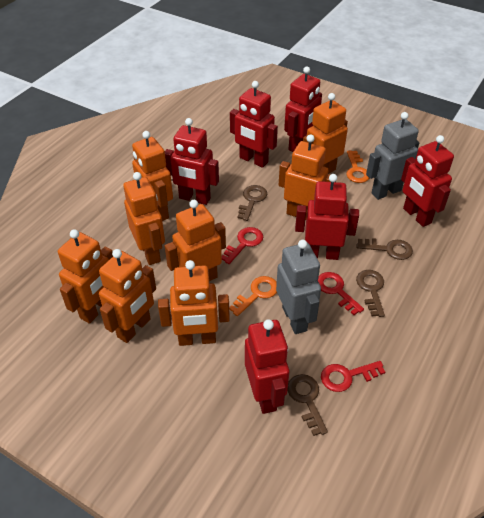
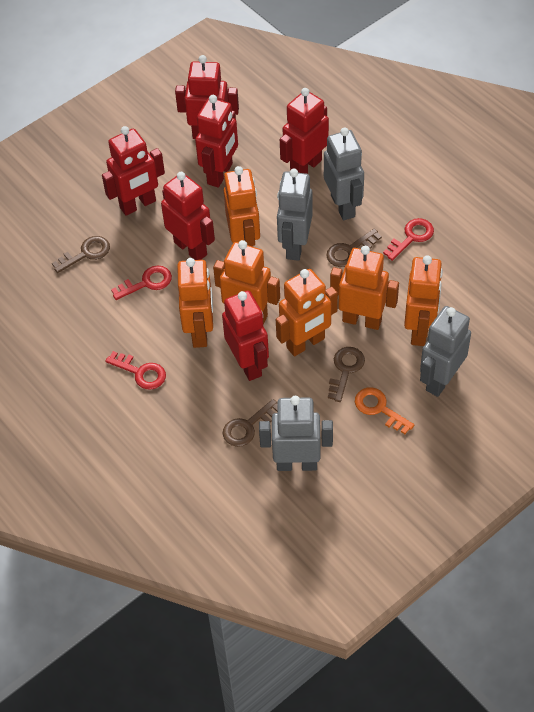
grey robot: 2 -> 4
orange key: 2 -> 1
orange robot: 8 -> 6

